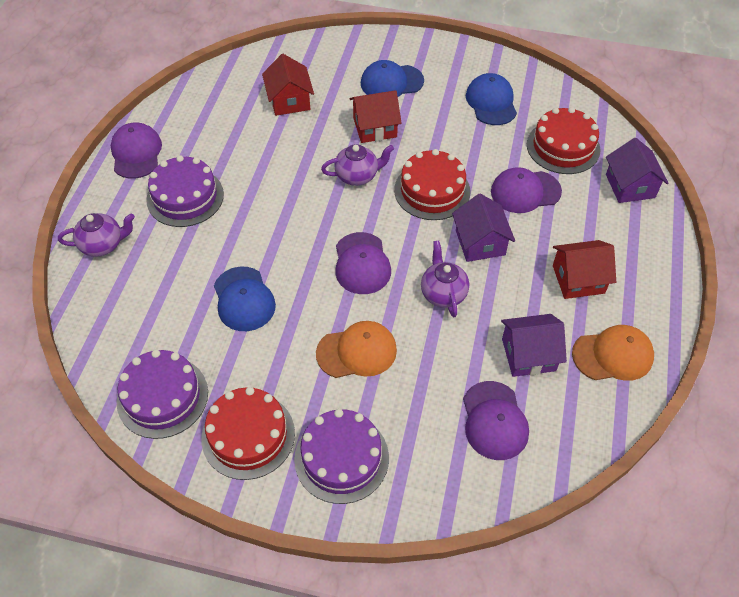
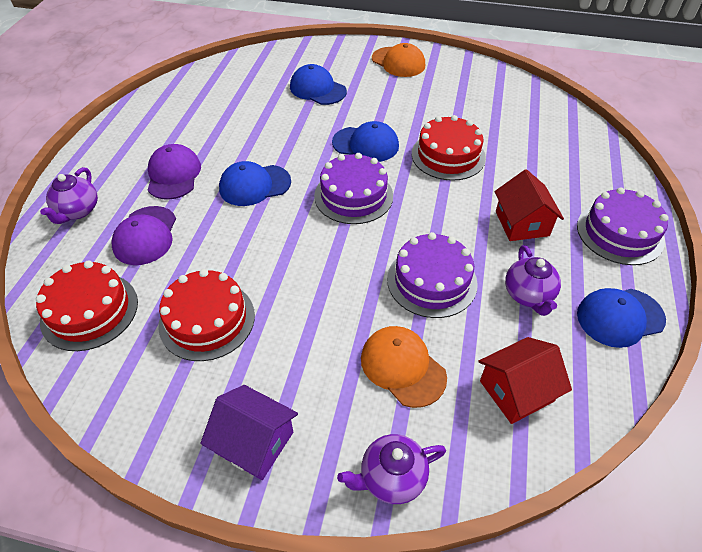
blue cap: 3 -> 4
purple cap: 4 -> 2
purple house: 3 -> 1
red house: 3 -> 2

